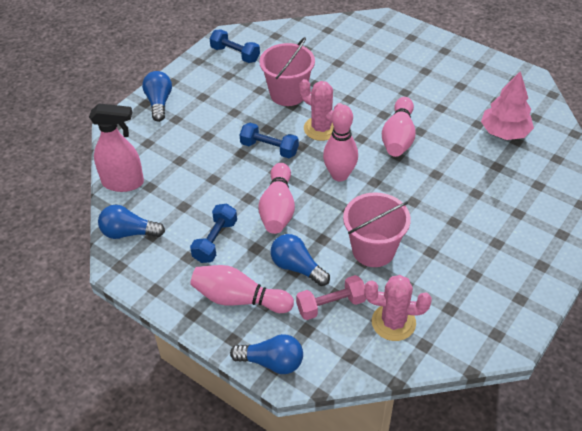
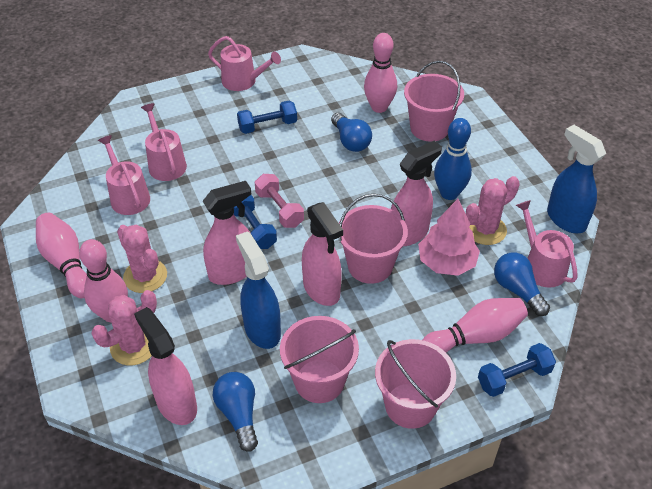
blue bowling pin: 0 -> 1
blue light bulb: 4 -> 3
blue spray bottle: 0 -> 2
pink bucket: 2 -> 4
pink cactus: 2 -> 3
pink spray bottle: 1 -> 4
pink watering can: 0 -> 4

